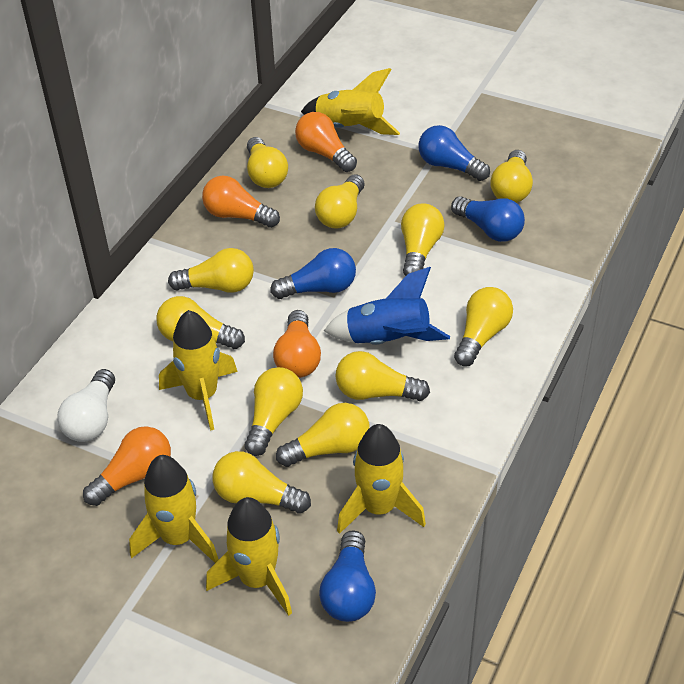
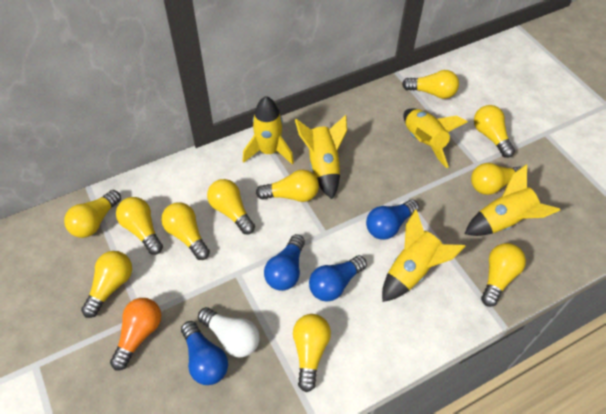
blue rocket: 1 -> 0
orange light bulb: 4 -> 1

